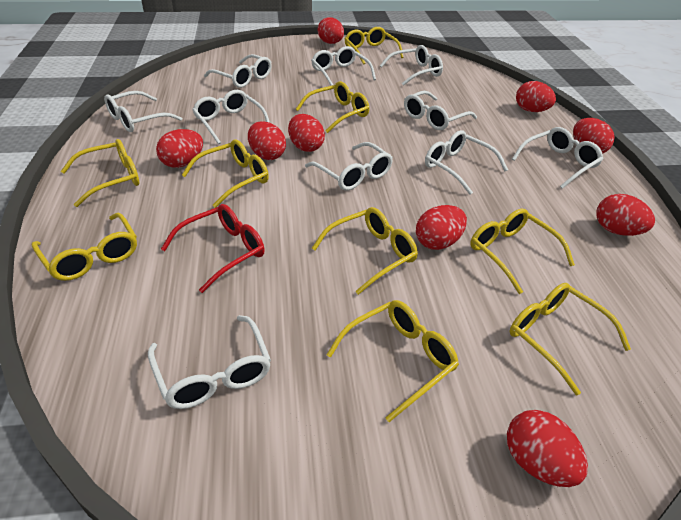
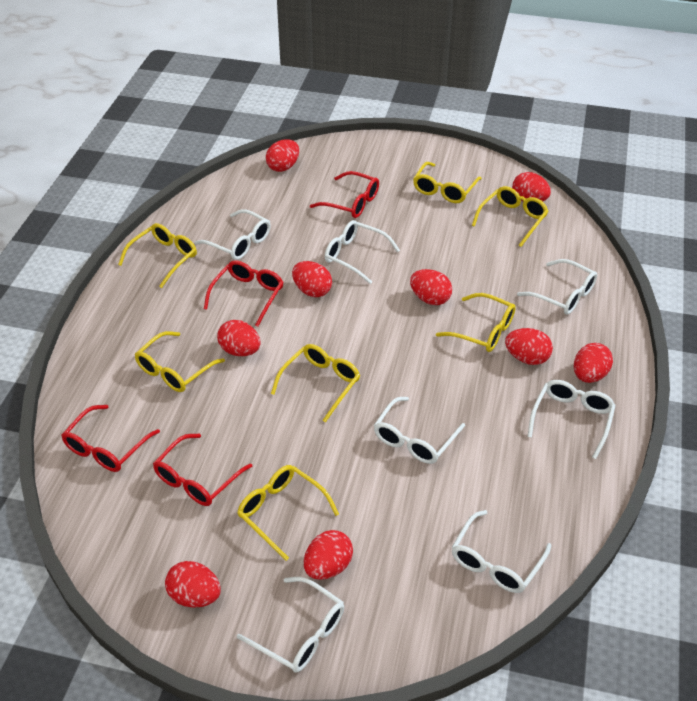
red glasses: 1 -> 4
white glasses: 10 -> 7
yellow glasses: 9 -> 7

